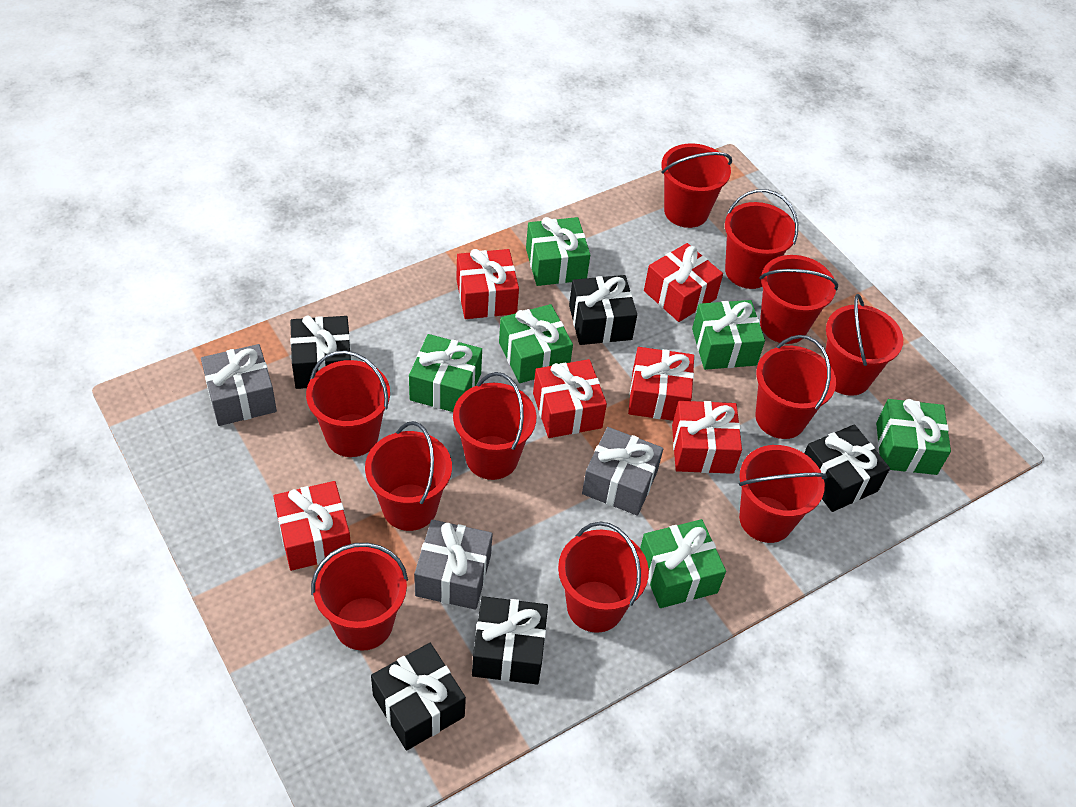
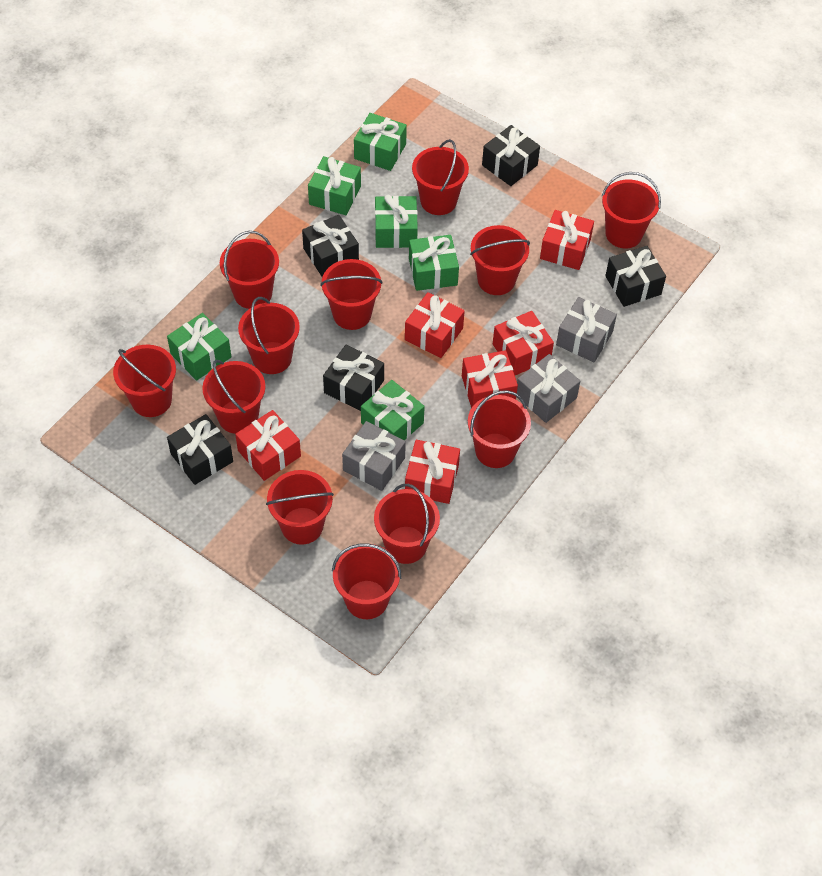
red bucket: 11 -> 12

